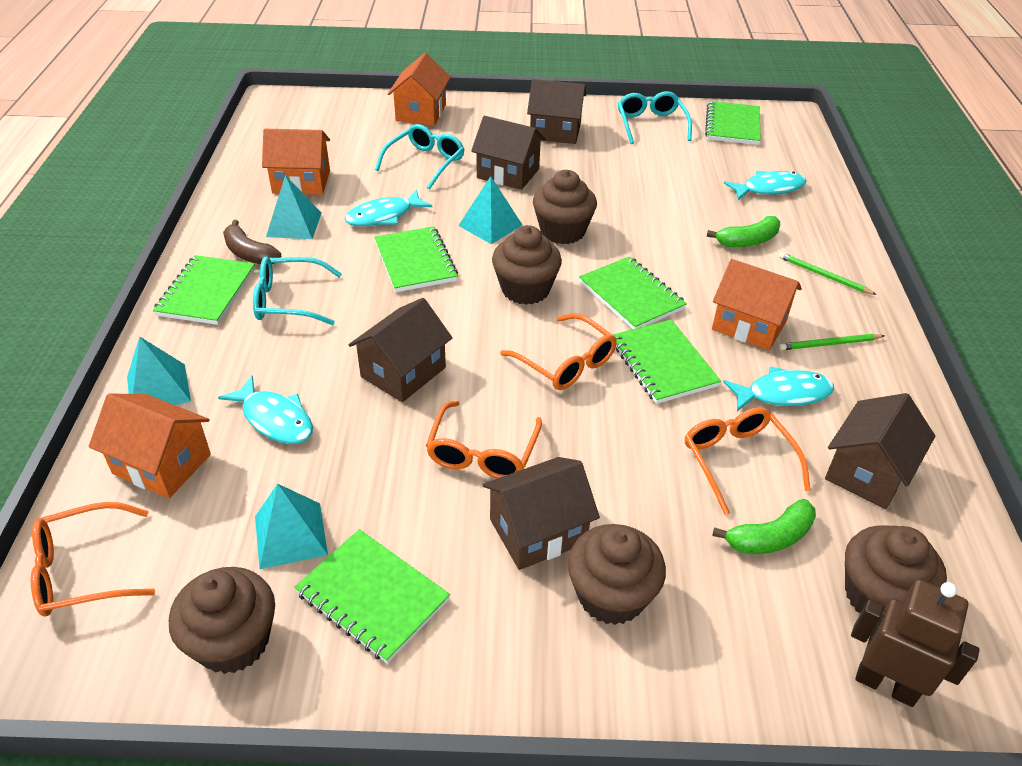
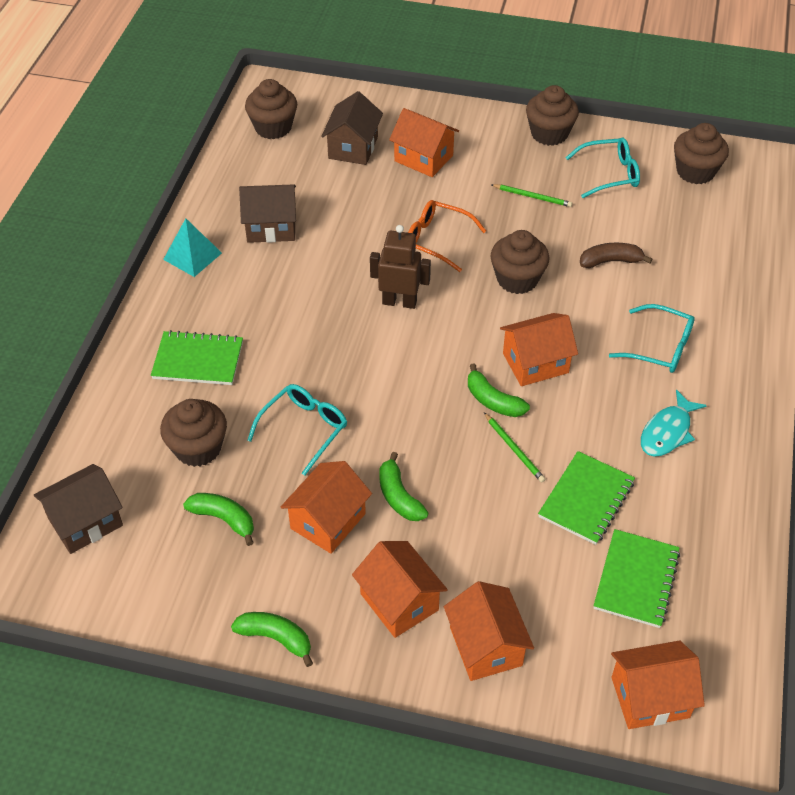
brown house: 5 -> 3
green banana: 2 -> 4
green notebook: 6 -> 3
orange glasses: 4 -> 1
orange house: 4 -> 6
turquoise fish: 4 -> 1
turquoise pyramid: 4 -> 1

